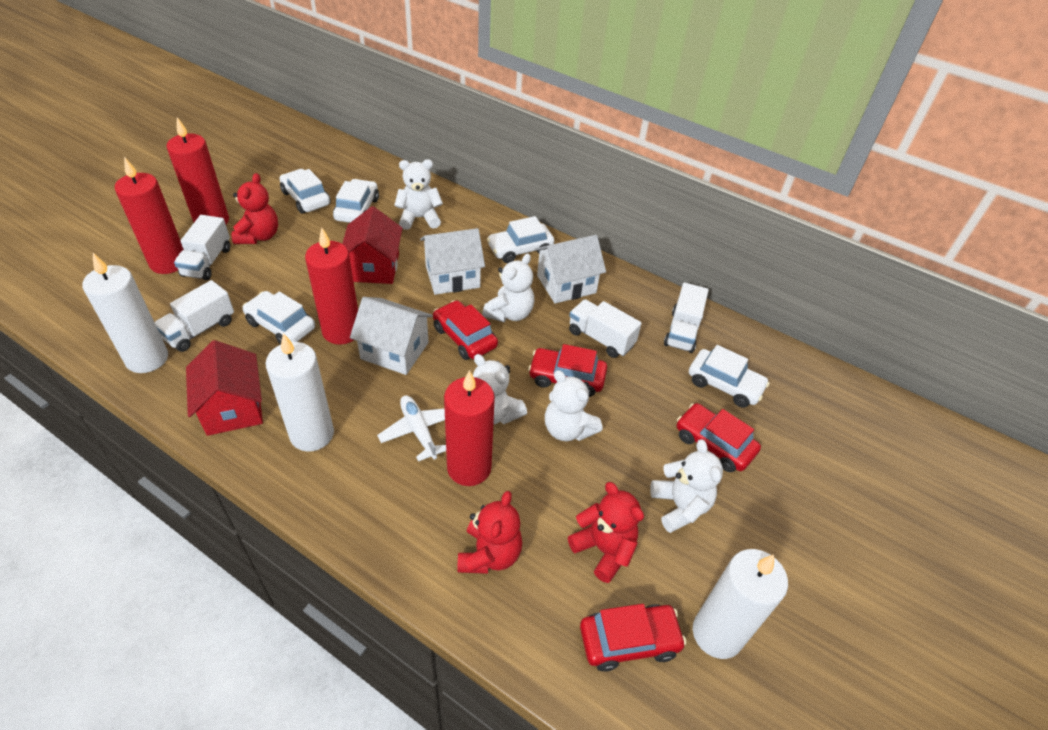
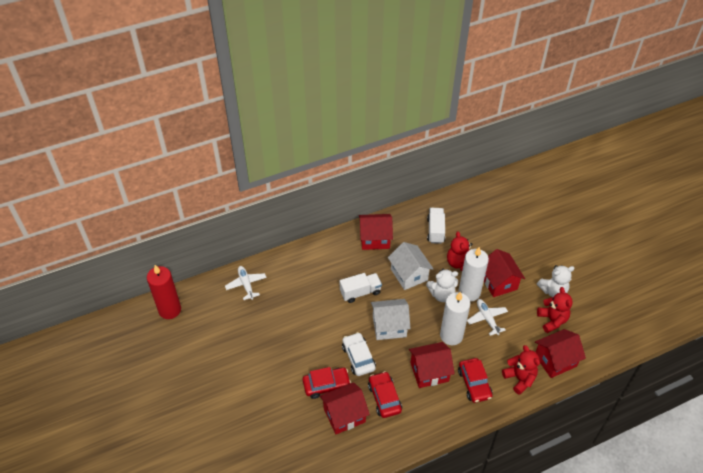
red candle: 4 -> 1
red car: 4 -> 3
red house: 2 -> 5
white candle: 3 -> 2
white car: 5 -> 1
white house: 3 -> 2
white plane: 1 -> 2
white teddy bear: 5 -> 2
white truck: 4 -> 2

